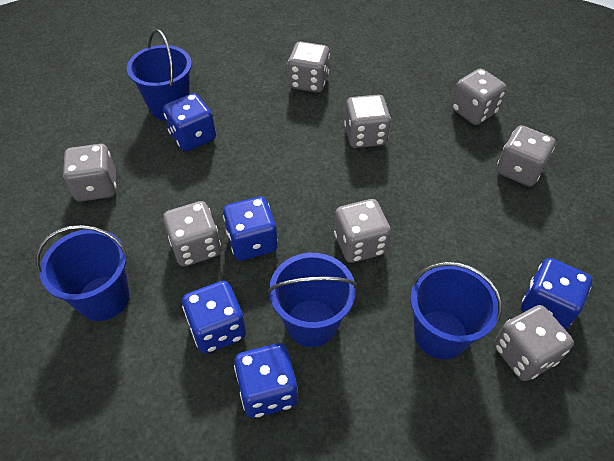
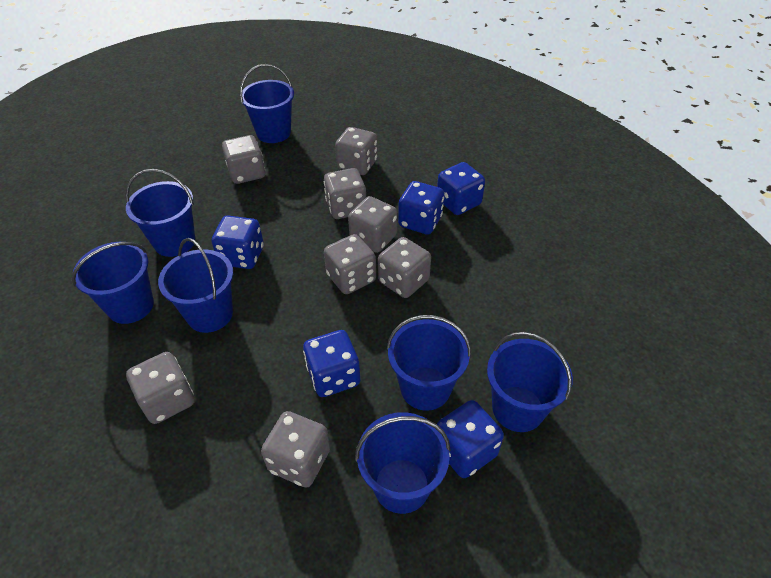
blue bucket: 4 -> 7

